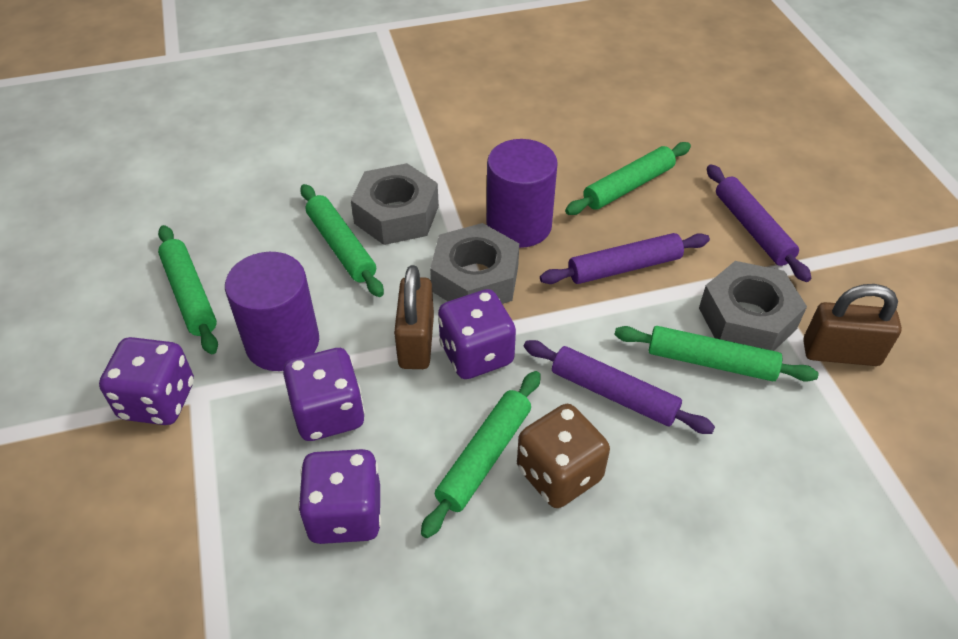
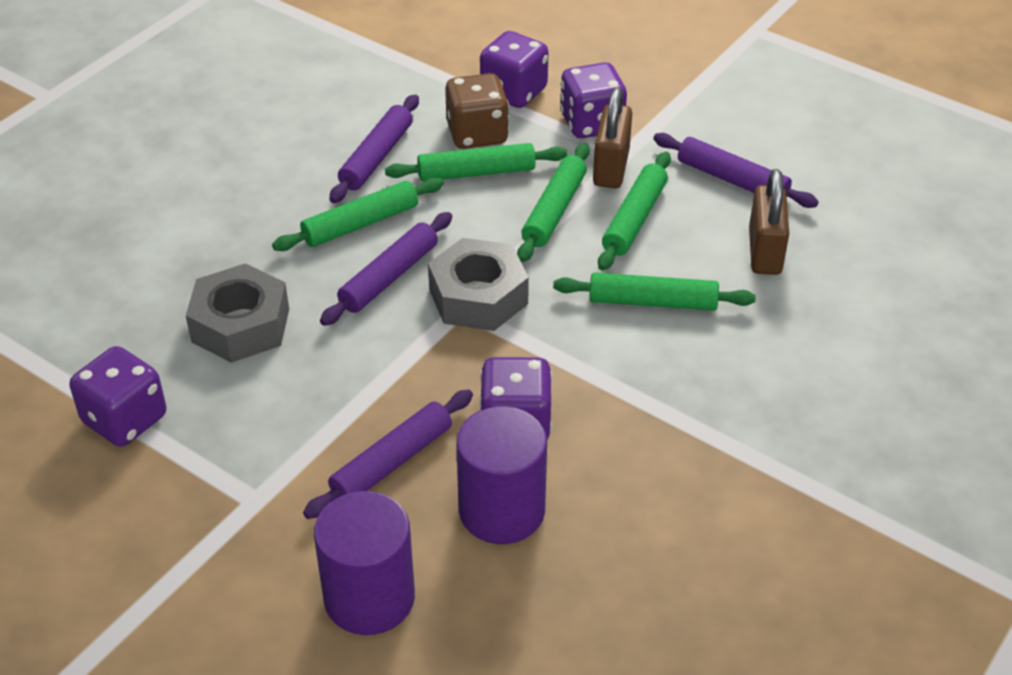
grey nut: 3 -> 2
purple rolling pin: 3 -> 4

